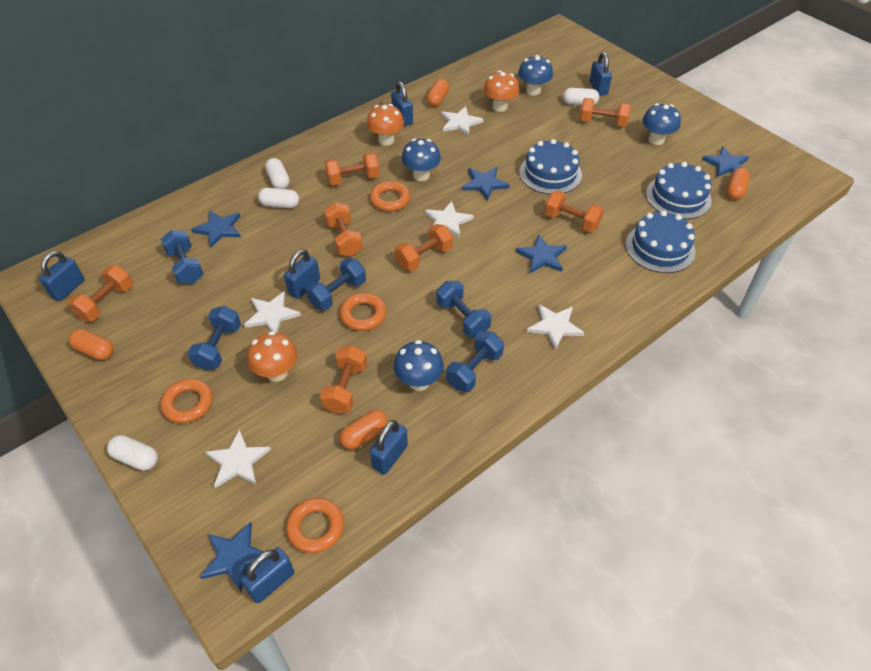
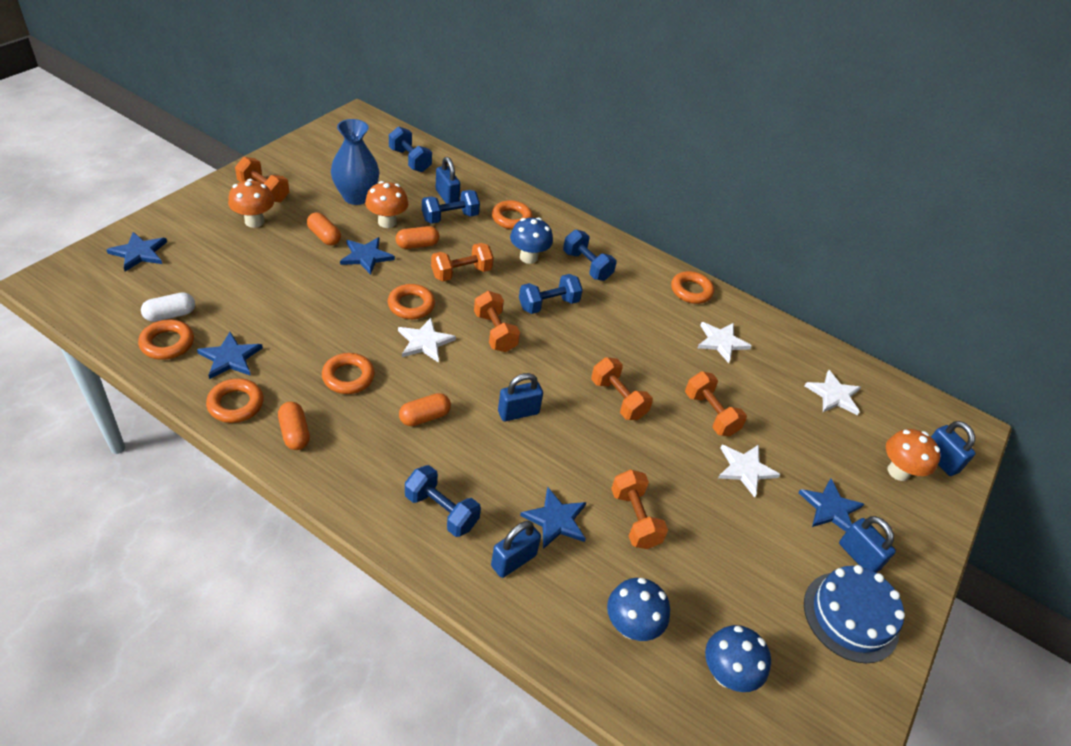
blue cake: 3 -> 1
blue mushroom: 4 -> 3
blue padlock: 6 -> 5
blue vase: 0 -> 1
orange dumbbell: 7 -> 6
orange ring: 4 -> 6
white capsule: 4 -> 1
white star: 5 -> 4

